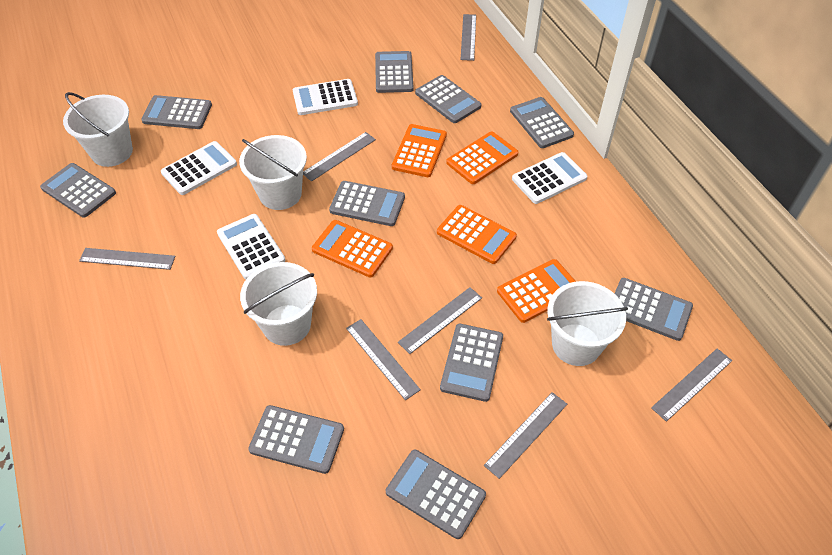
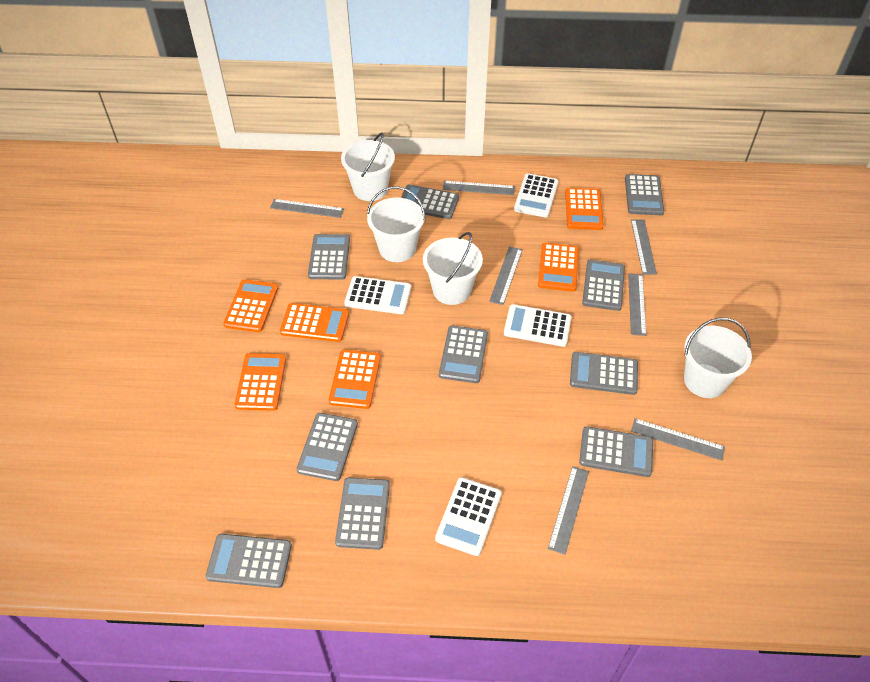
orange calculator: 5 -> 6

